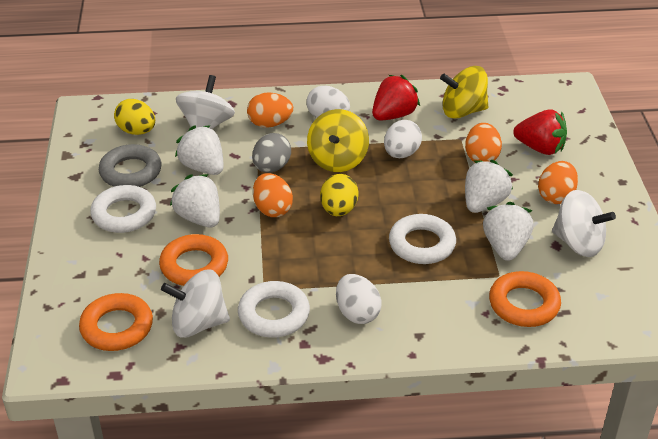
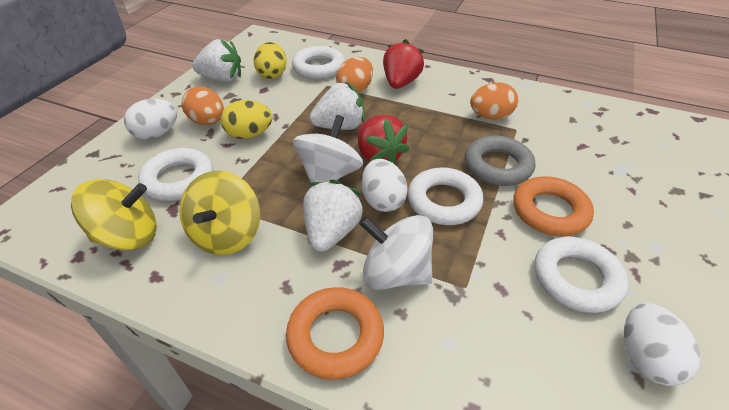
grey egg: 1 -> 0
orange egg: 4 -> 3
orange ring: 3 -> 2
white ring: 3 -> 4
white spinning top: 3 -> 2
white strawberry: 4 -> 3

